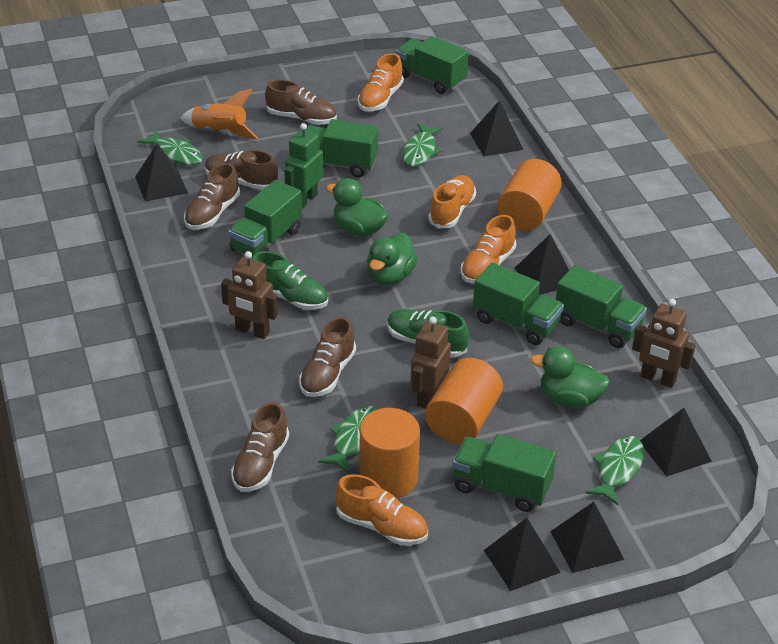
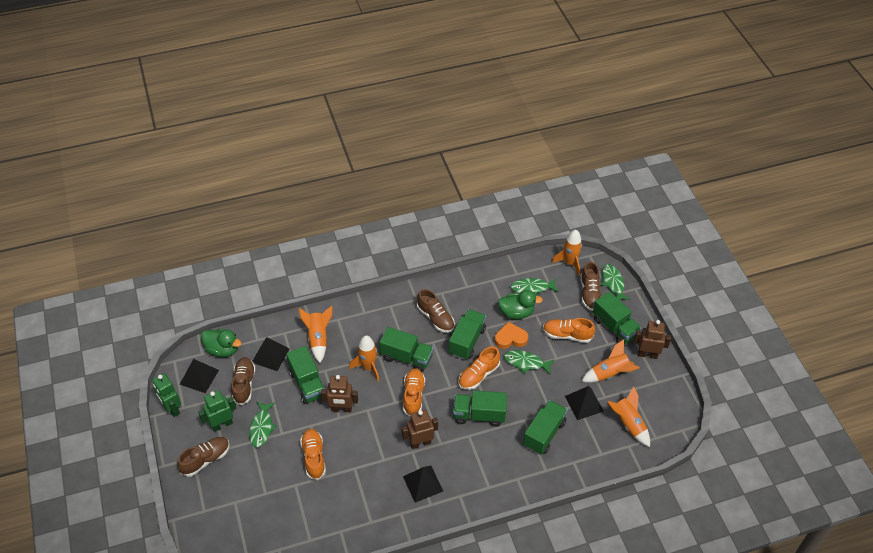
black pyramid: 6 -> 4
brown shoe: 5 -> 4
green duck: 3 -> 2
green robot: 1 -> 2
green shoe: 2 -> 0
orange cylinder: 3 -> 0
orange heart: 0 -> 1
orange rocket: 1 -> 5

